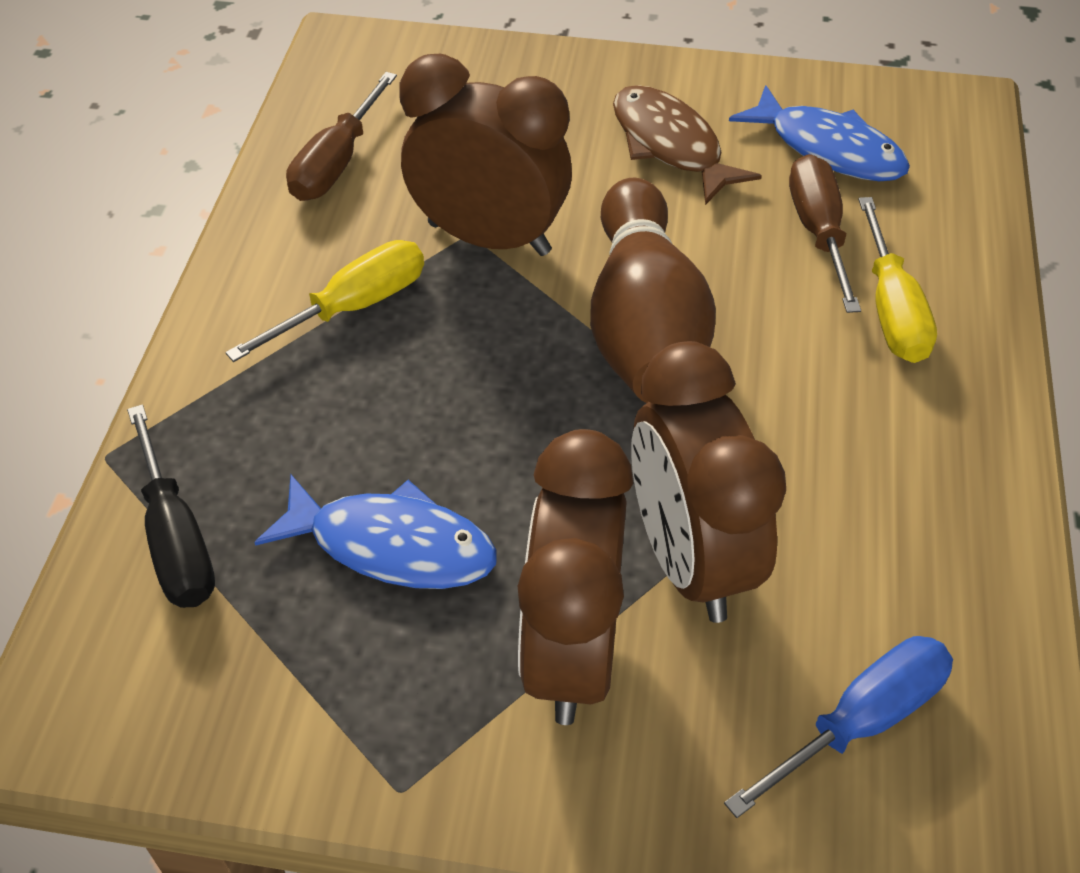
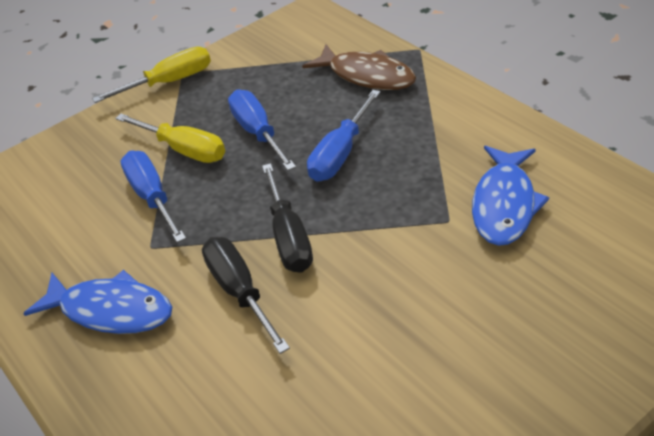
black screwdriver: 1 -> 2
blue screwdriver: 1 -> 3
brown bowling pin: 1 -> 0
brown clock: 3 -> 0
brown screwdriver: 2 -> 0

